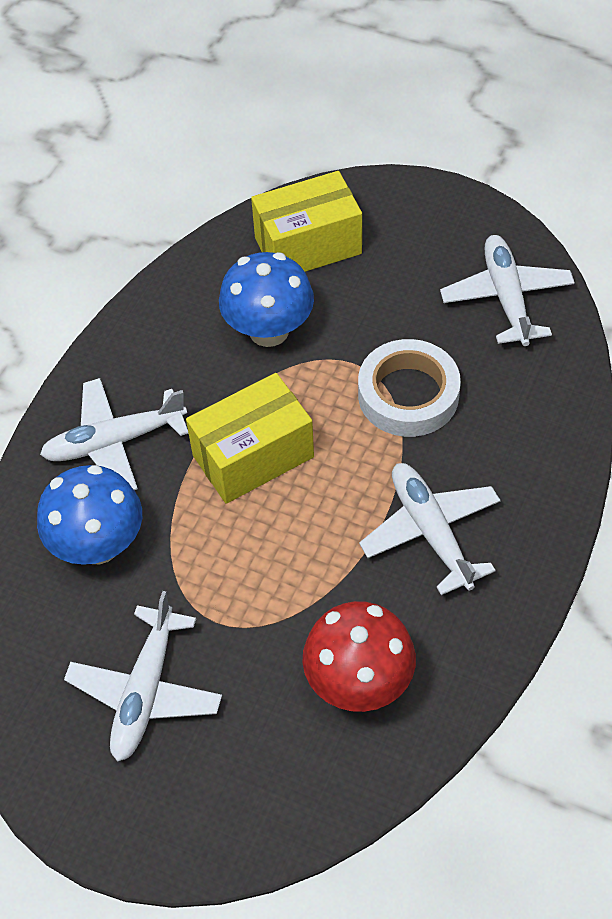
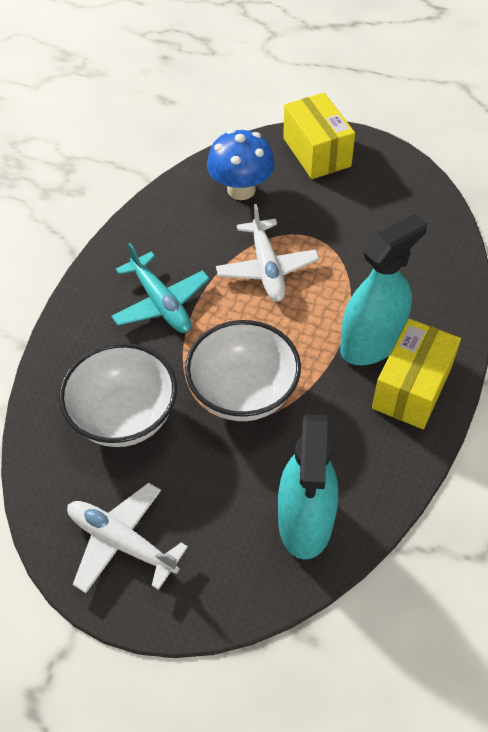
blue mushroom: 2 -> 1
red mushroom: 1 -> 0
turquoise plane: 0 -> 1
turquoise spray bottle: 0 -> 2
white bowl: 0 -> 2
white plane: 4 -> 2
white tape: 1 -> 0

